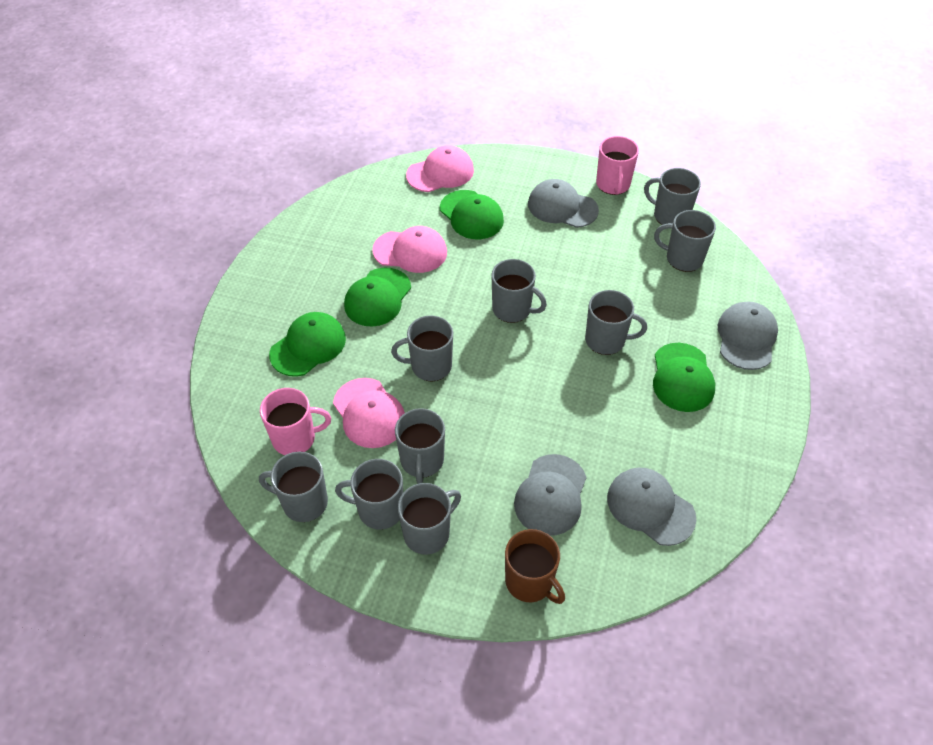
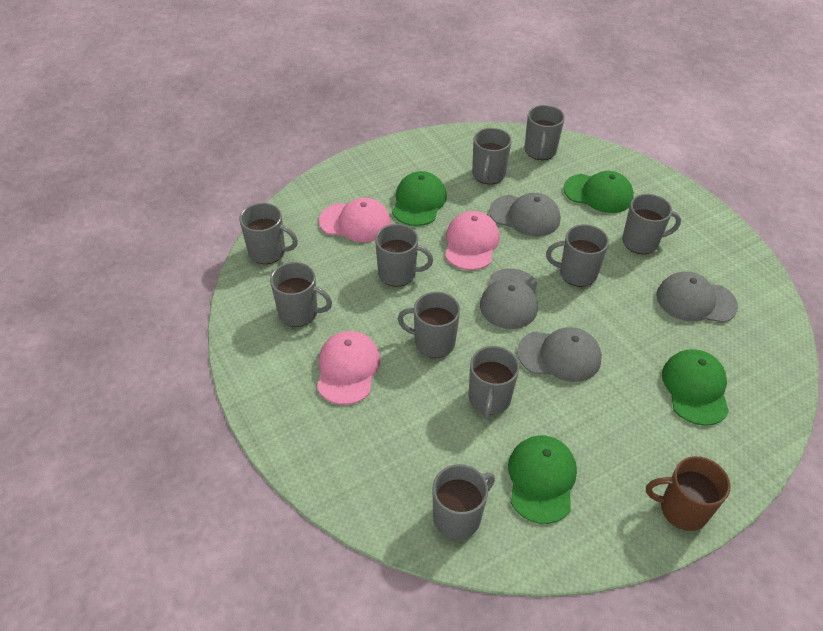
grey mug: 9 -> 10
pink mug: 2 -> 0

